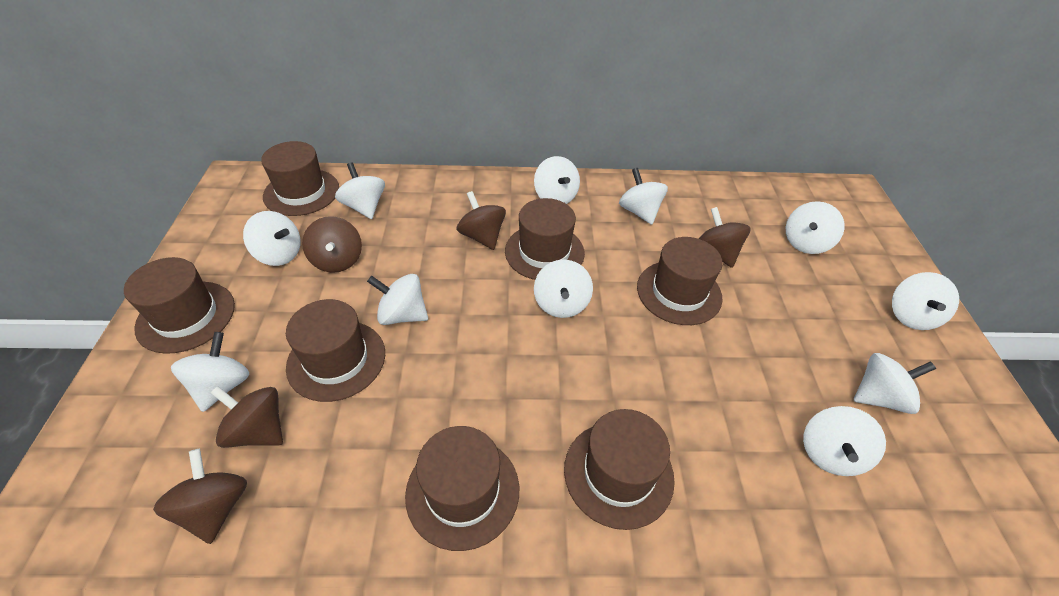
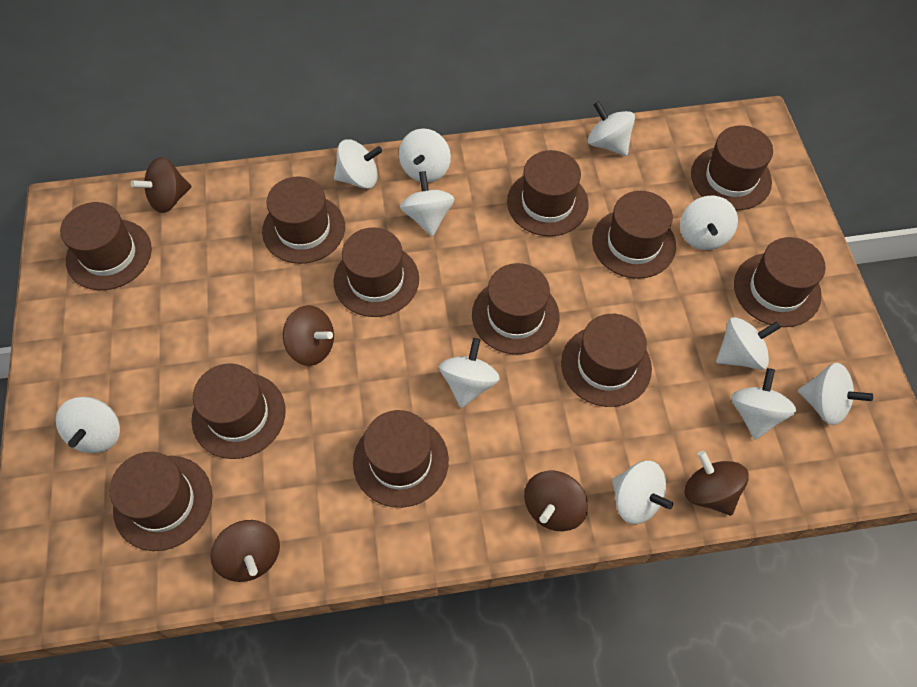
brown hat: 7 -> 12

